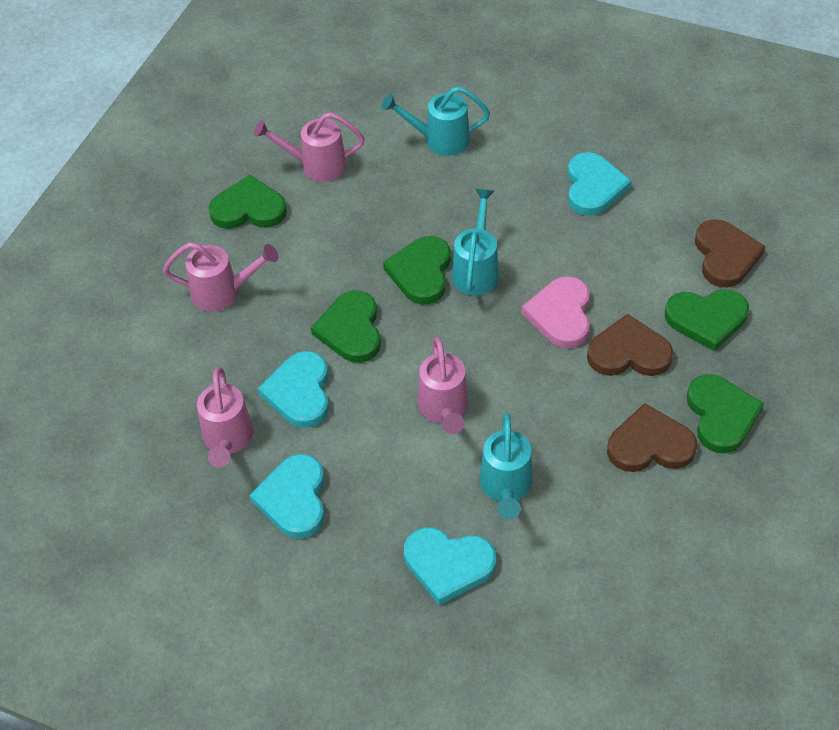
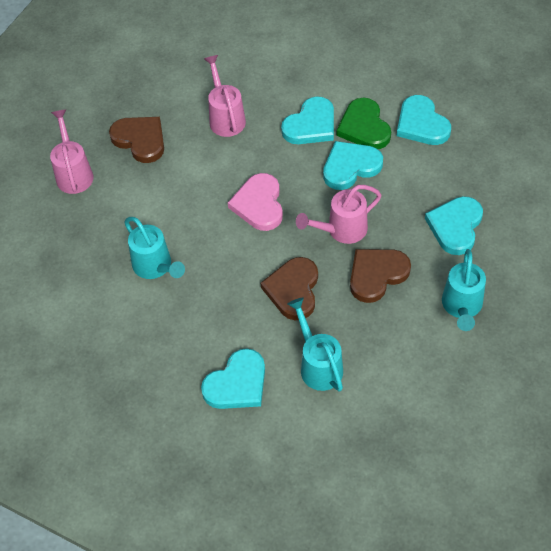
green heart: 5 -> 1
pink watering can: 4 -> 3
turquoise heart: 4 -> 5

